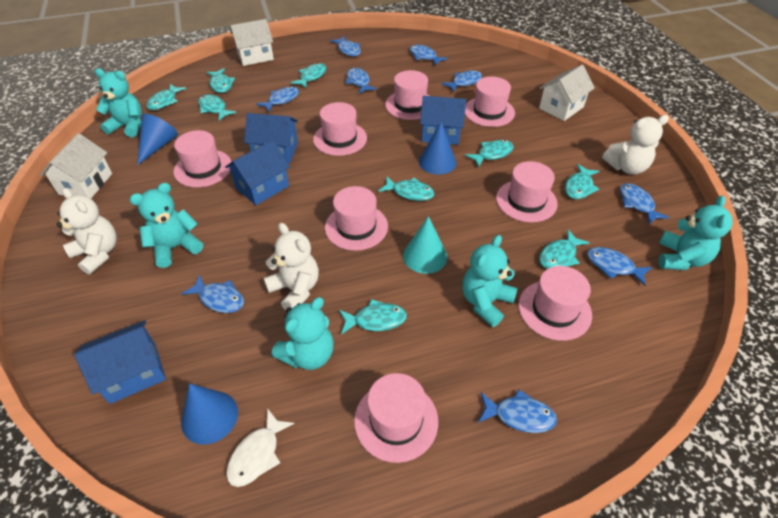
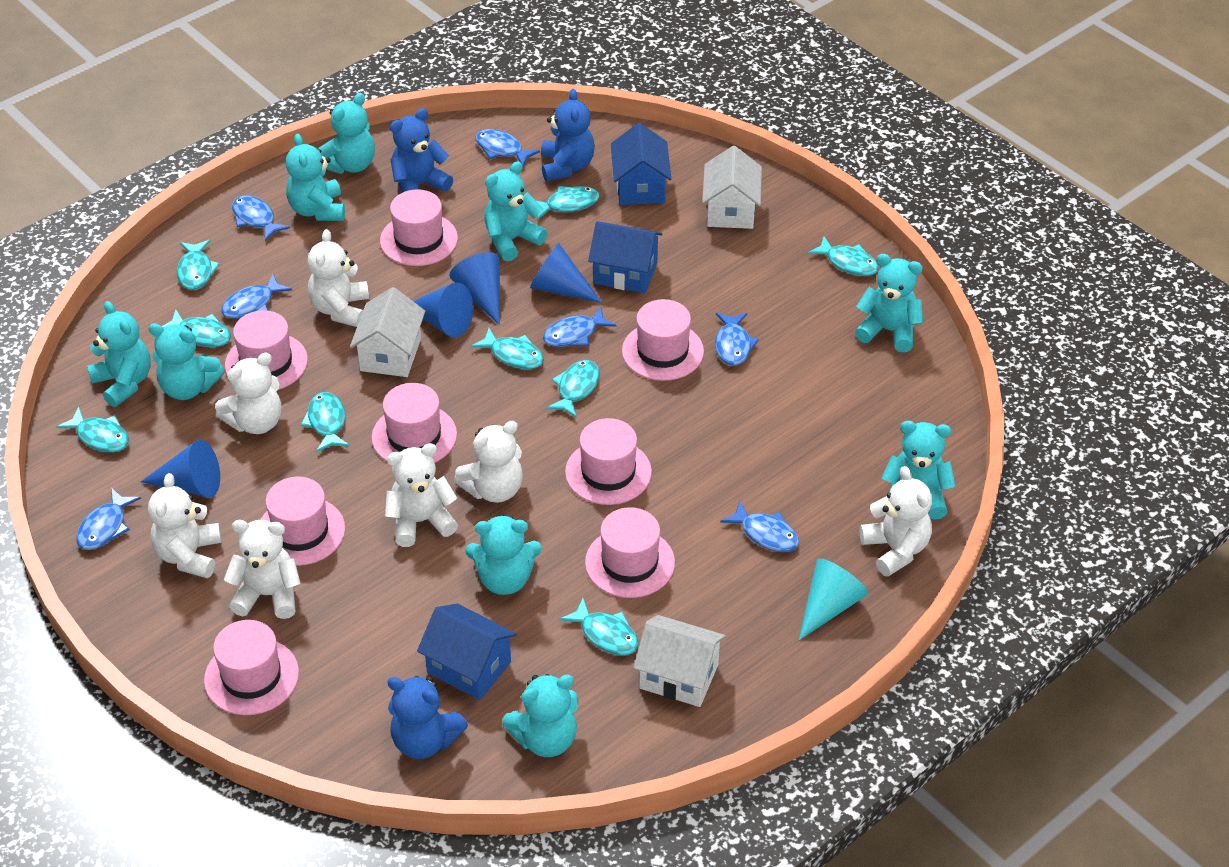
blue cone: 3 -> 4
blue fish: 9 -> 7
blue house: 4 -> 3
blue teddy bear: 0 -> 3
turquoise teddy bear: 5 -> 9
white fish: 1 -> 0
white teddy bear: 3 -> 7

